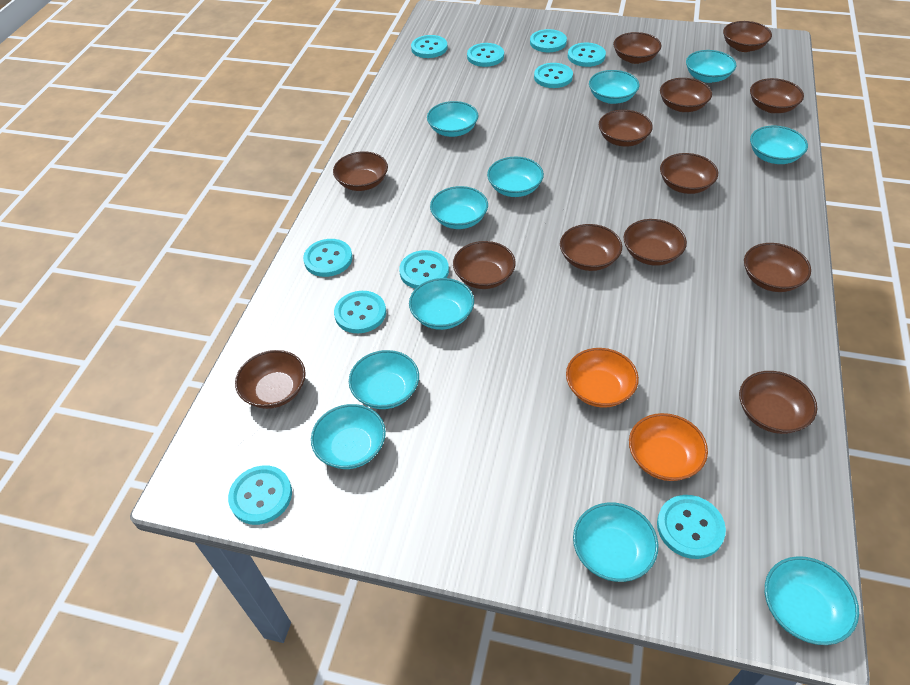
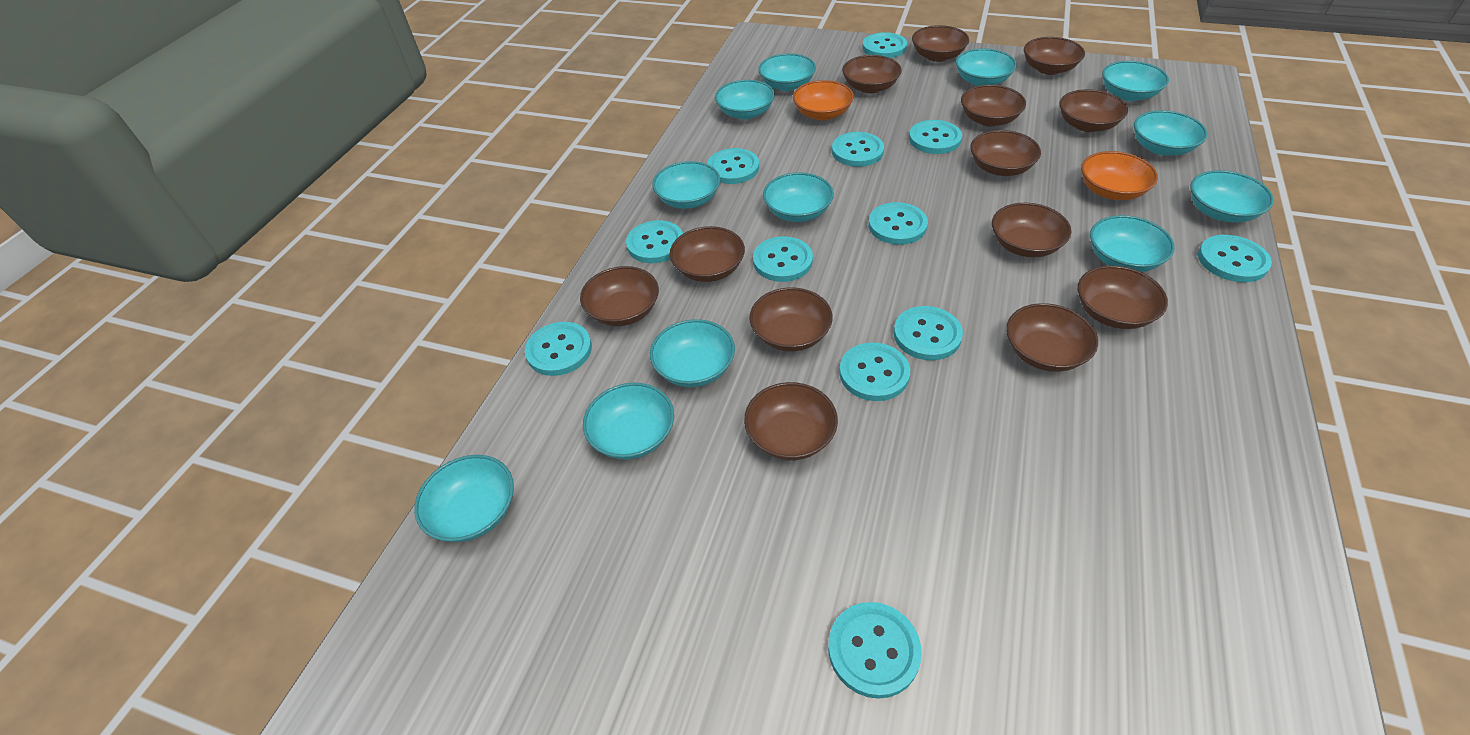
turquoise bowl: 11 -> 12
turquoise button: 10 -> 12

